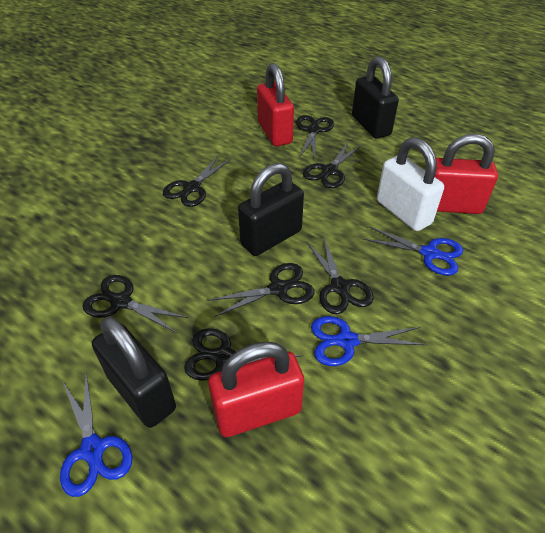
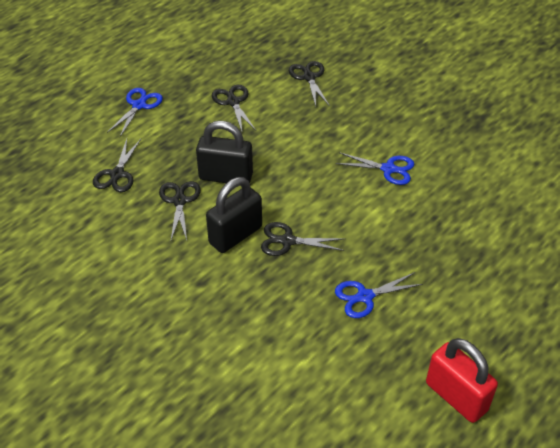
black padlock: 3 -> 2
black scissors: 7 -> 5
red padlock: 3 -> 1
white padlock: 1 -> 0

